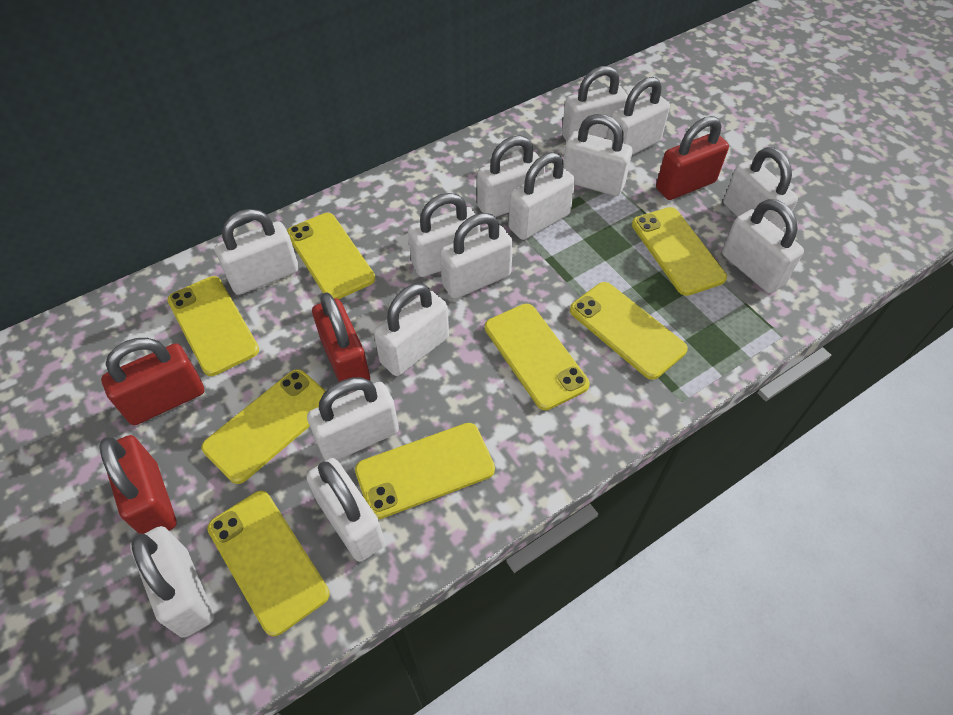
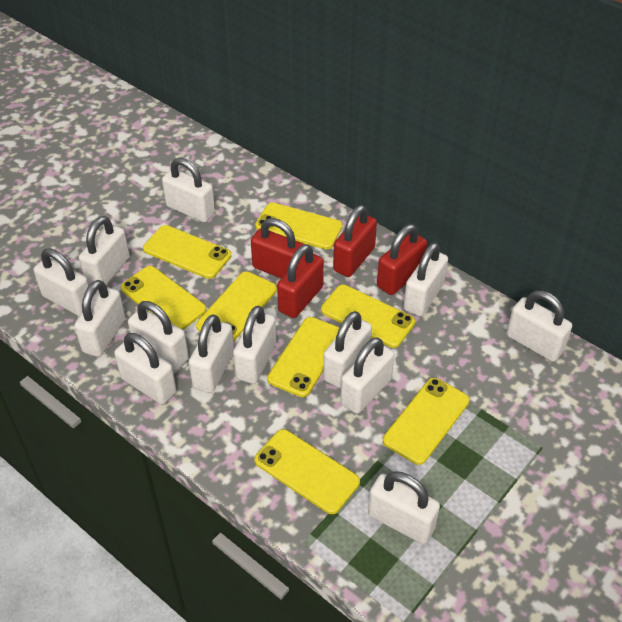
white padlock: 14 -> 13

